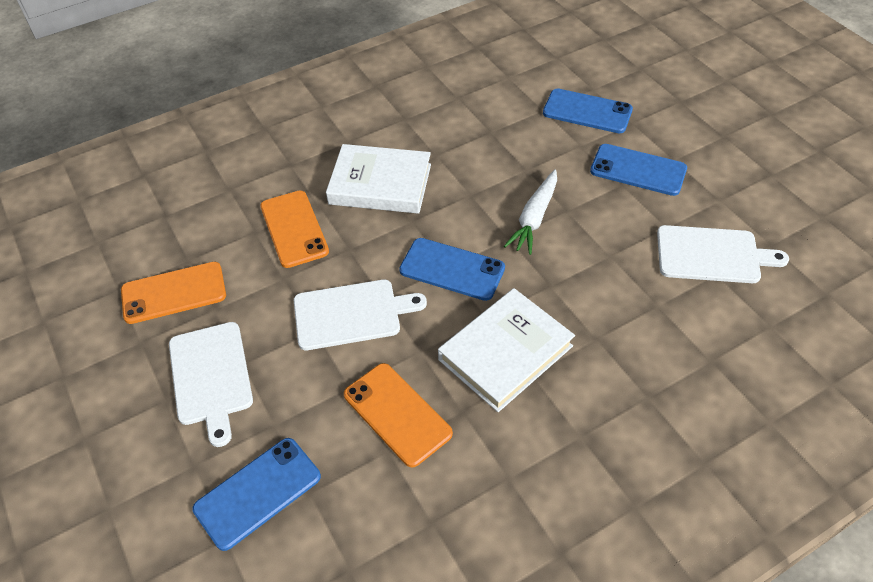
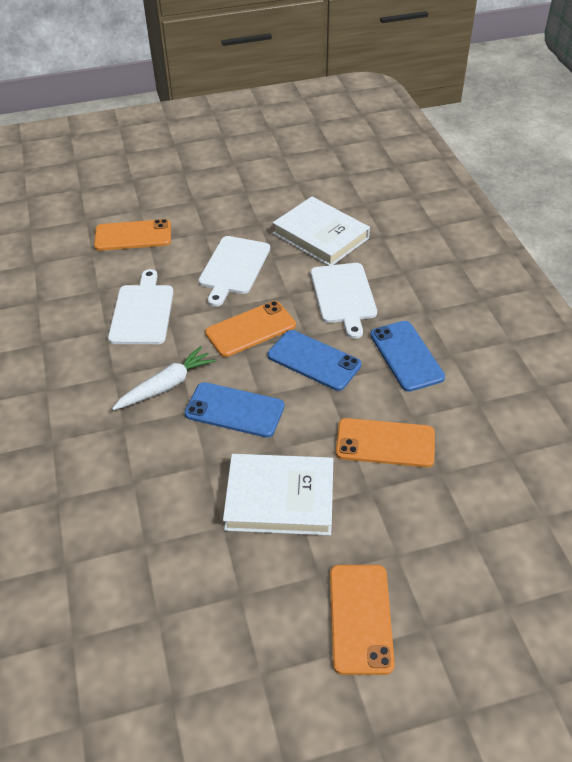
blue phone: 4 -> 3
orange phone: 3 -> 4

